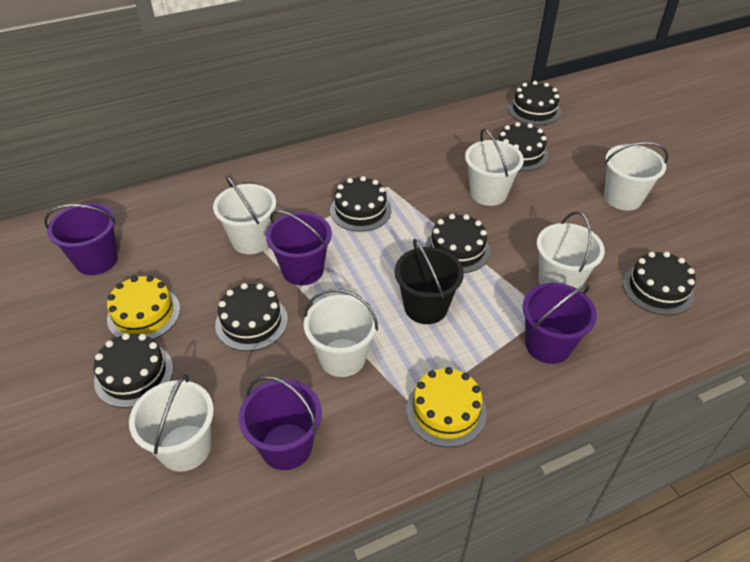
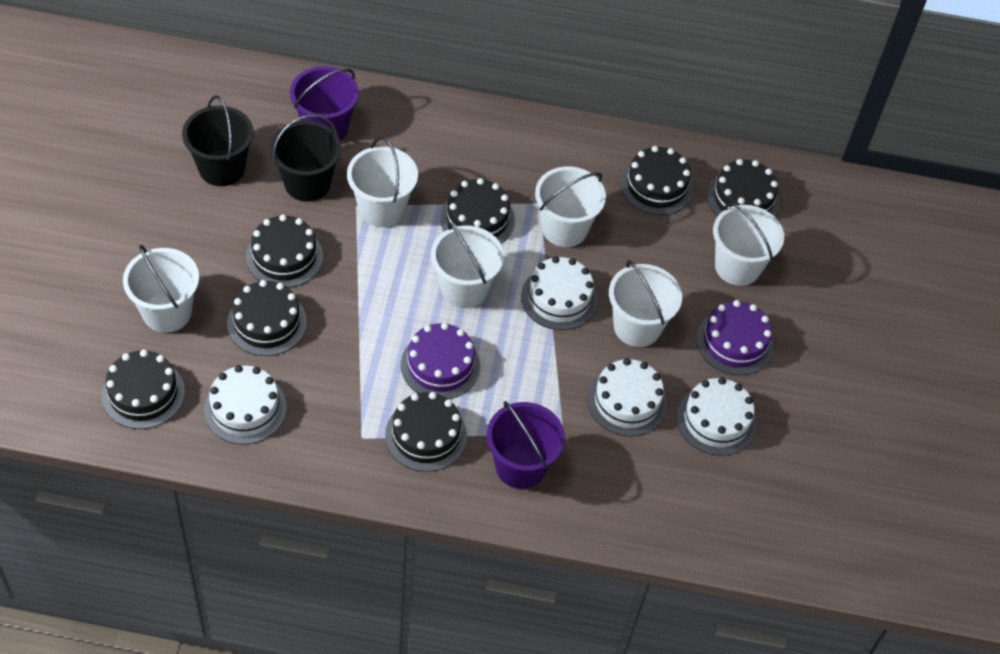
black bucket: 1 -> 2
purple bucket: 4 -> 2
purple cake: 0 -> 2
white cake: 0 -> 4
yellow cake: 2 -> 0

